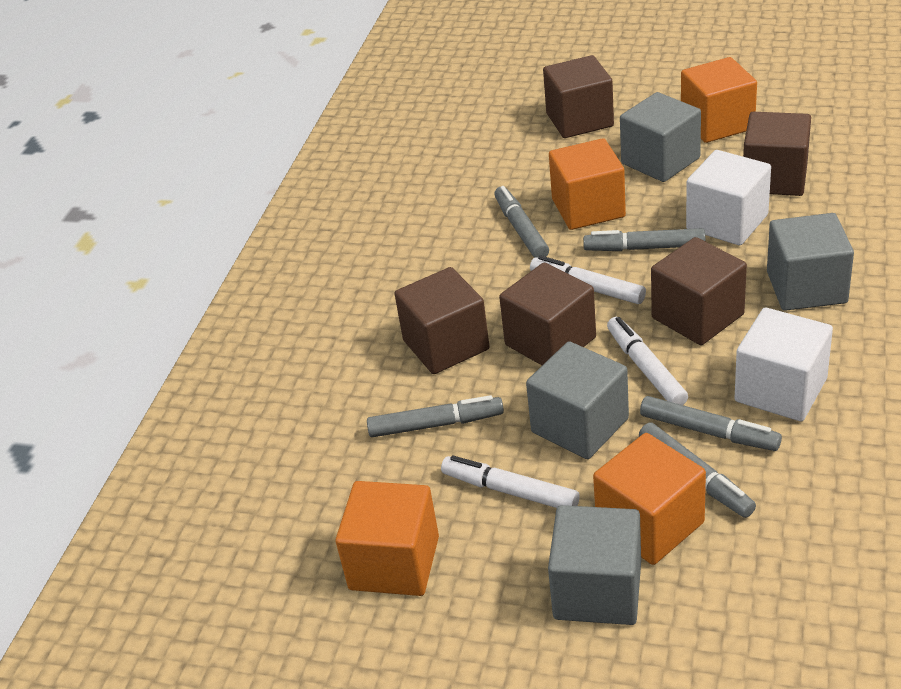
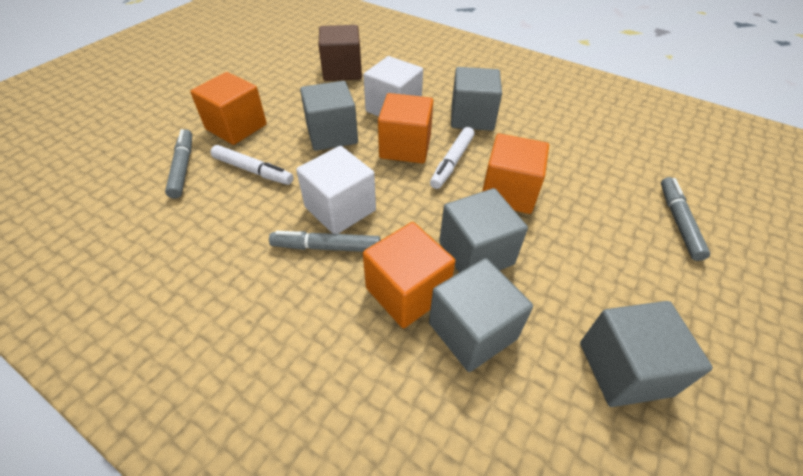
brown cube: 5 -> 1
grey cube: 4 -> 5
grey marker: 5 -> 3
white marker: 3 -> 2

